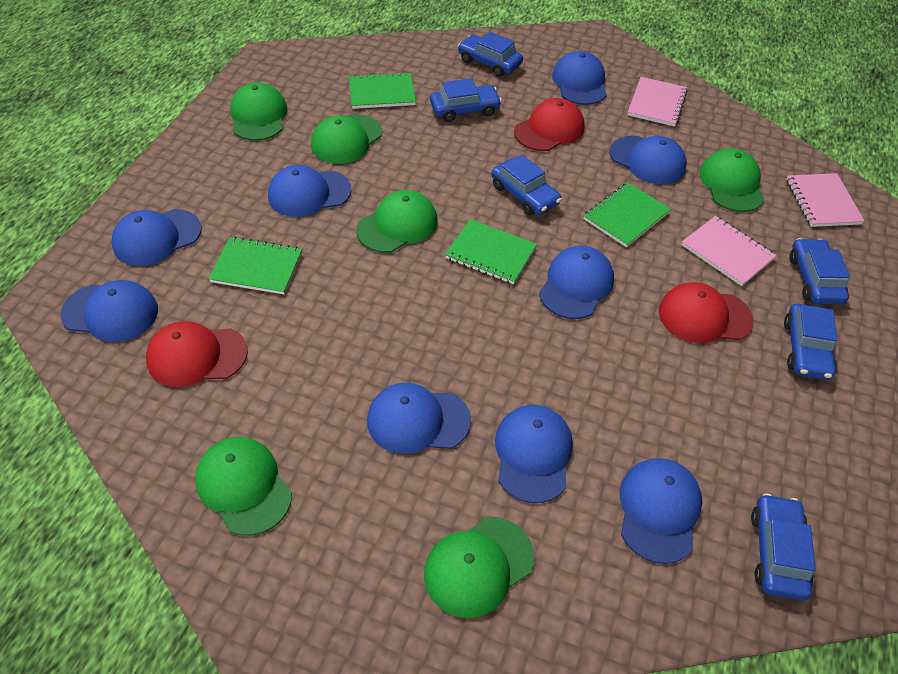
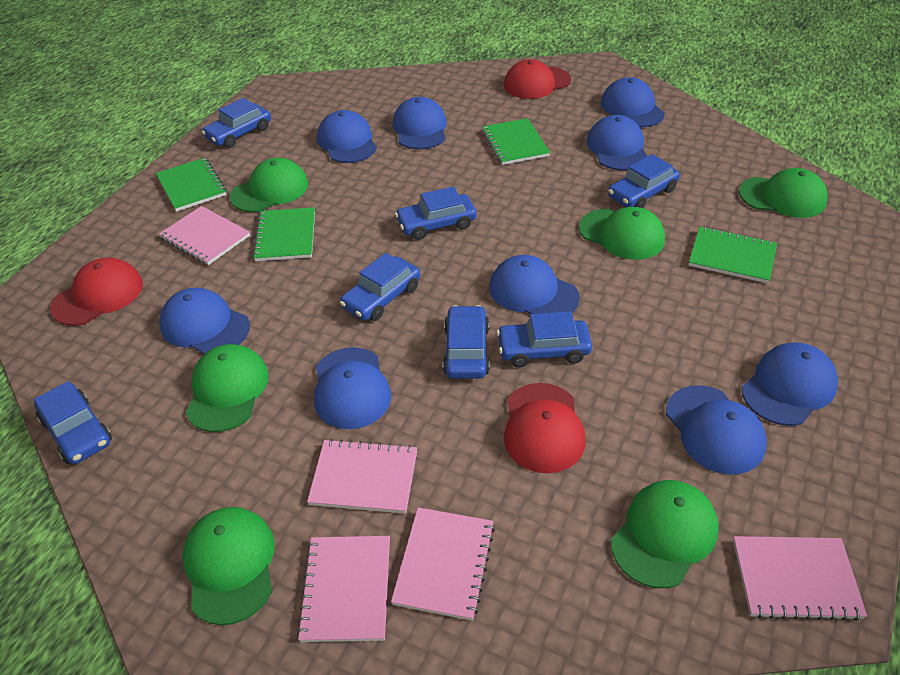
blue car: 6 -> 7
pink notebook: 3 -> 5

